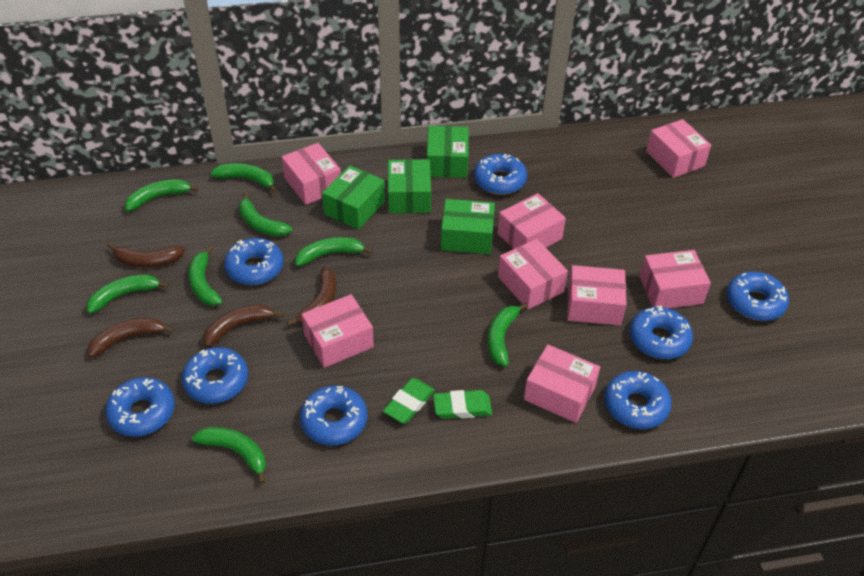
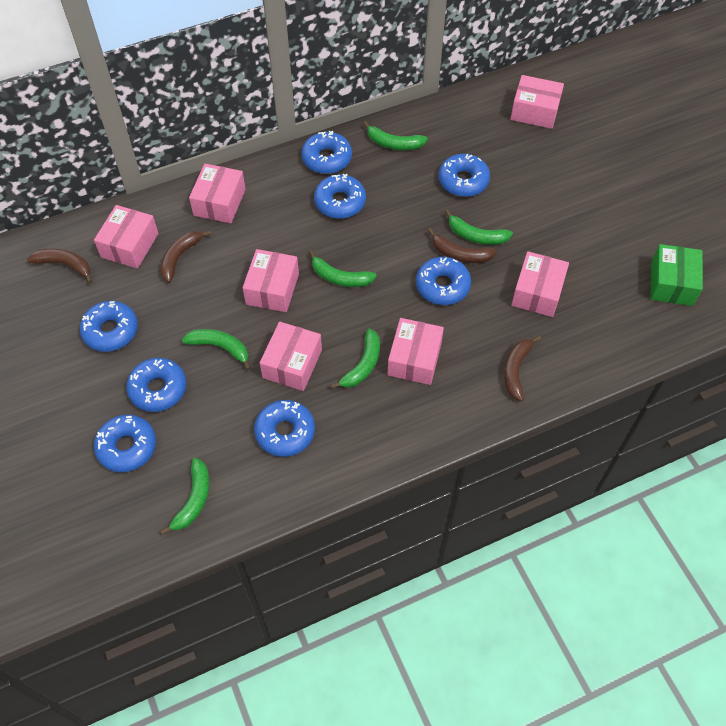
green banana: 8 -> 6
green box: 4 -> 1
green eraser: 2 -> 0
pink box: 8 -> 7

